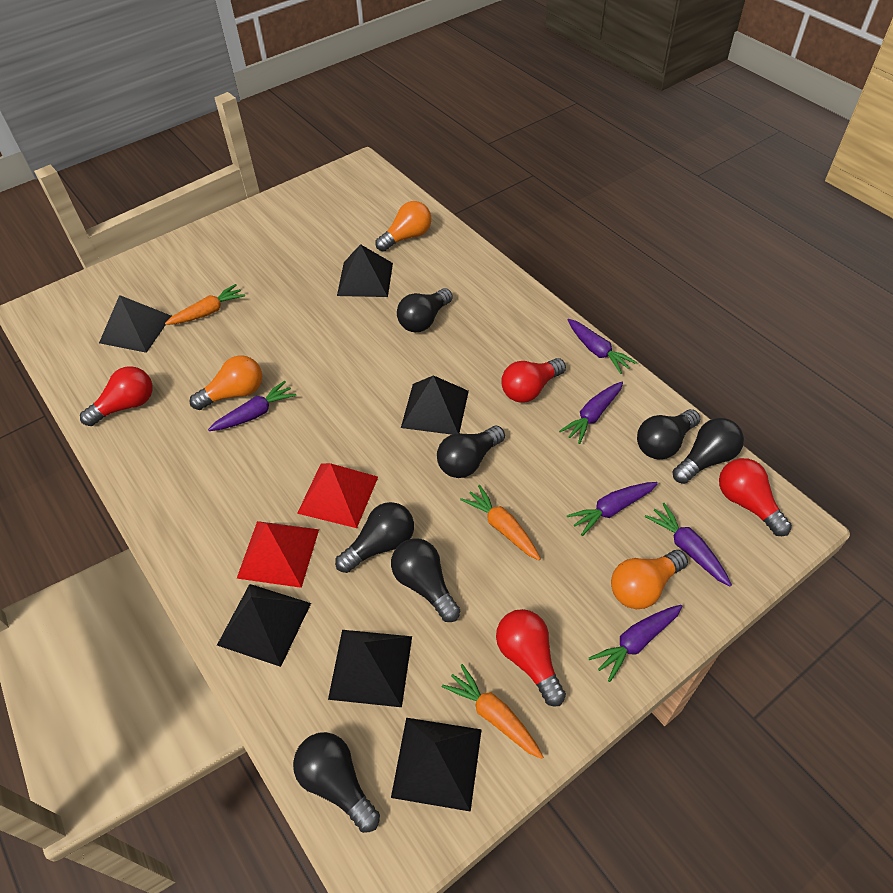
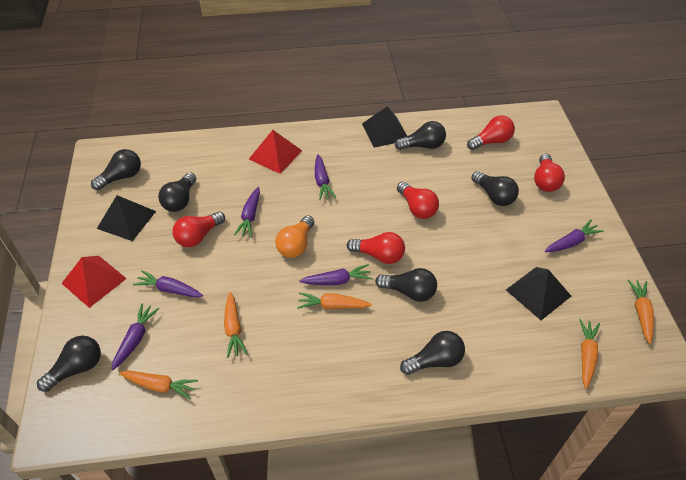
black pyramid: 6 -> 3
orange carrot: 3 -> 5
orange light bulb: 3 -> 1
red light bulb: 4 -> 5

